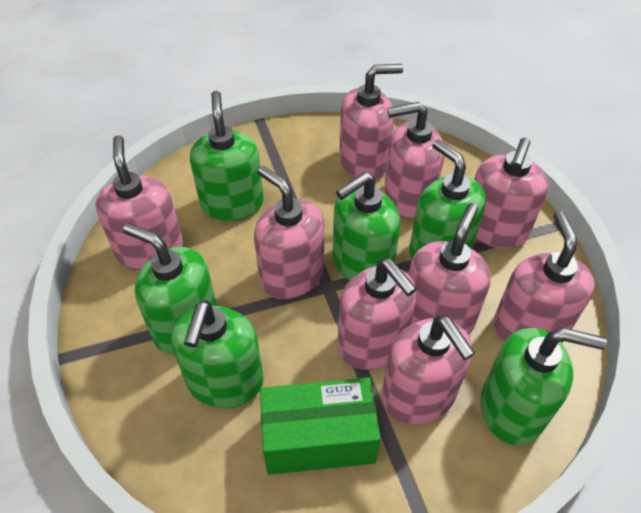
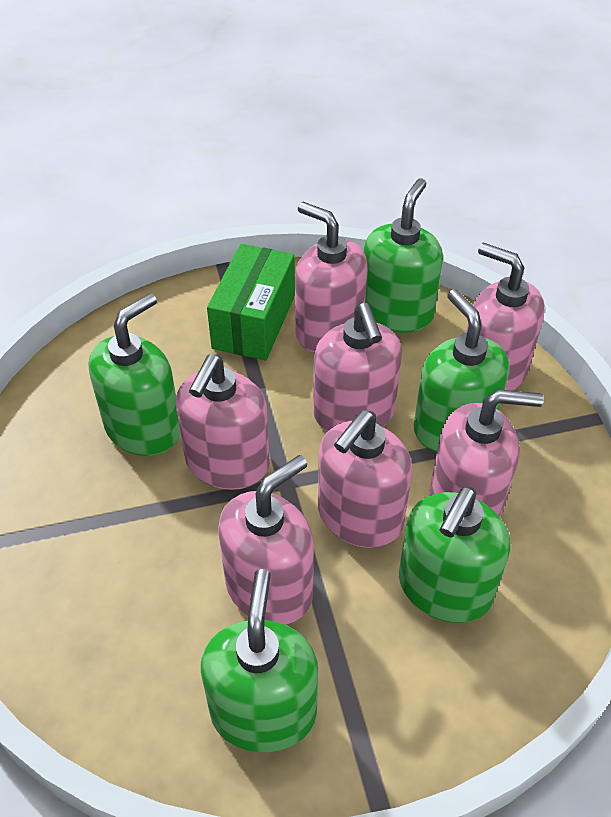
green soap dispenser: 6 -> 5
pink soap dispenser: 9 -> 7

